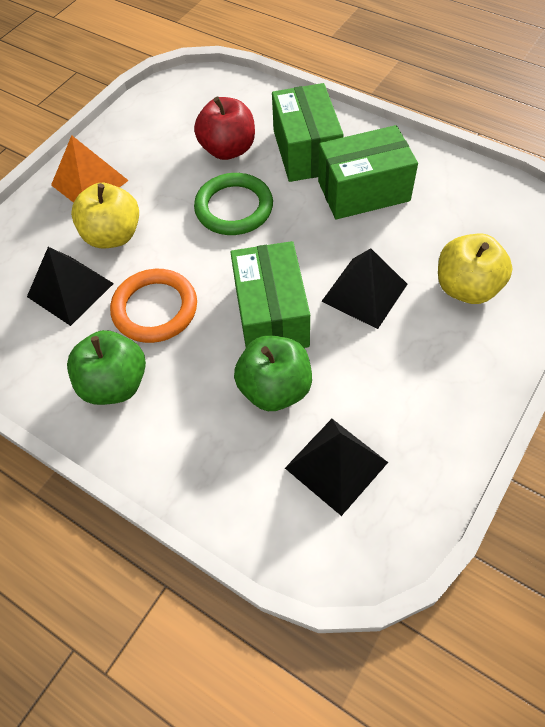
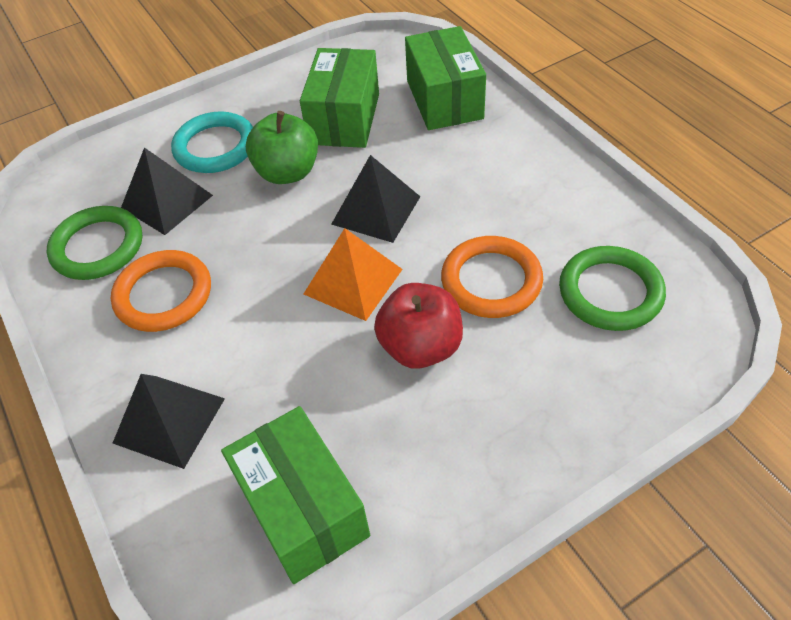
green apple: 2 -> 1
green ring: 1 -> 2
orange ring: 1 -> 2
turquoise ring: 0 -> 1
yellow apple: 2 -> 0

